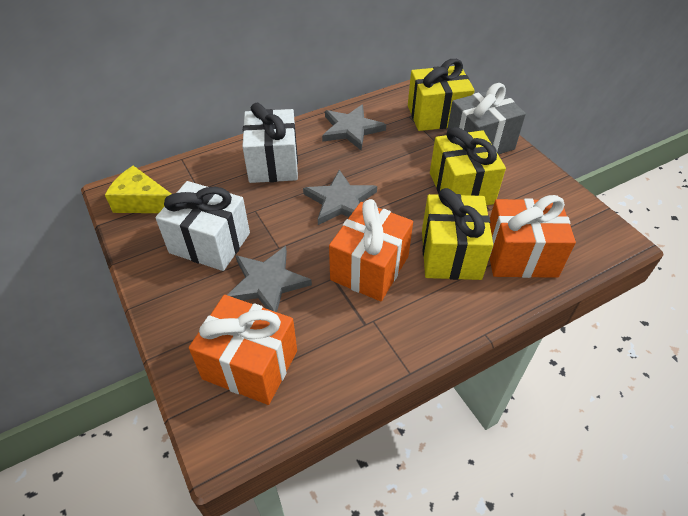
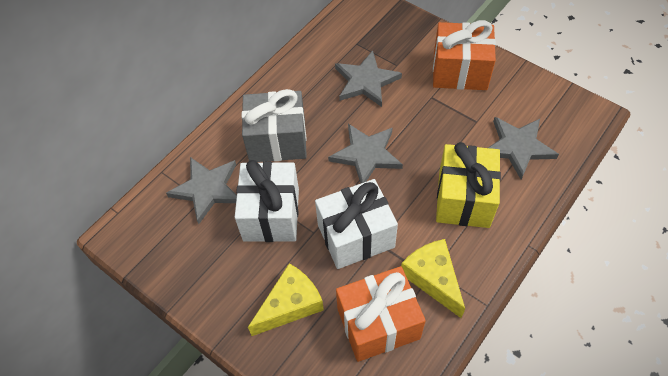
grey star: 3 -> 4
orange gift: 3 -> 2
yellow cheese: 1 -> 2
yellow gift: 3 -> 1

